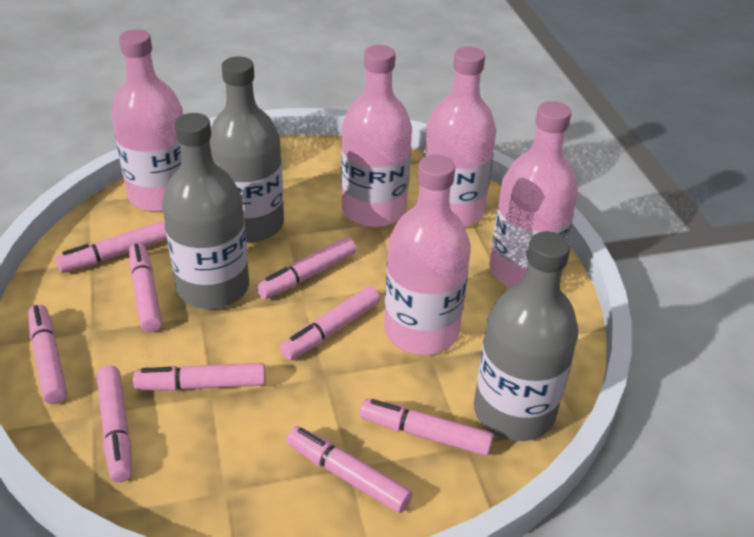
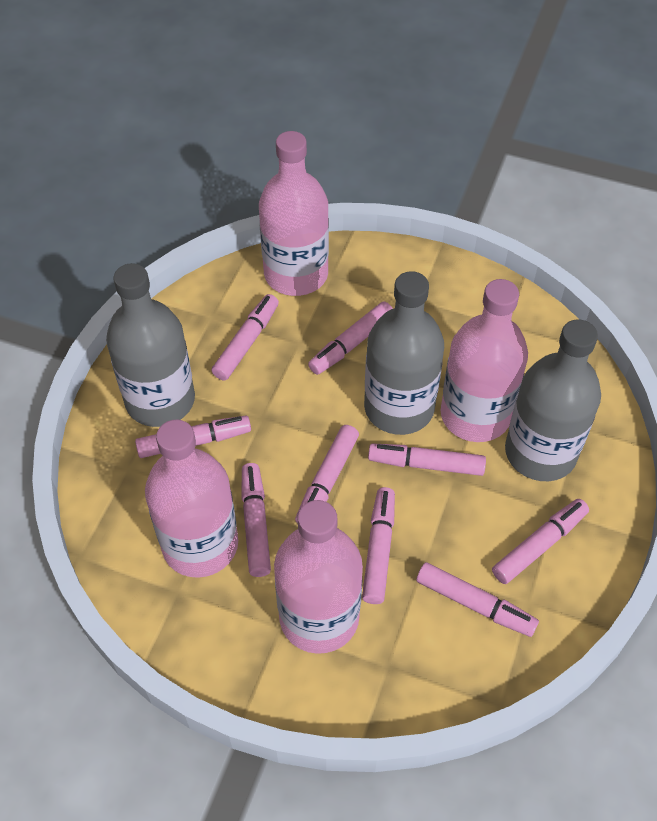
pink bottle: 5 -> 4

